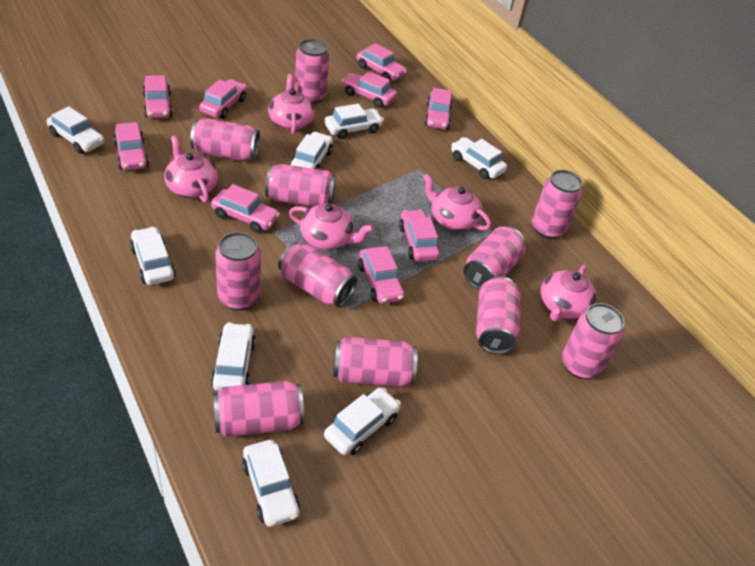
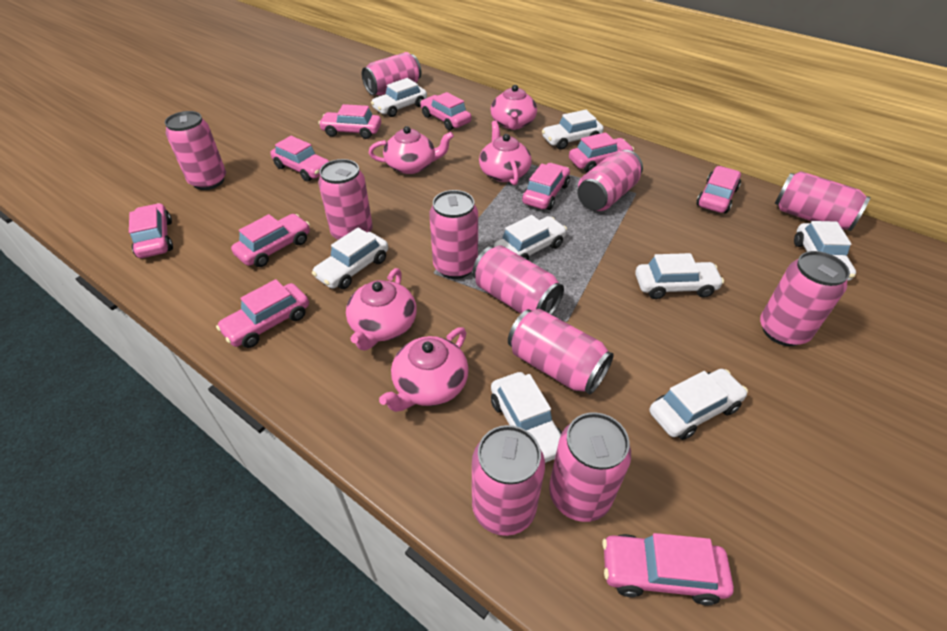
pink car: 9 -> 10

